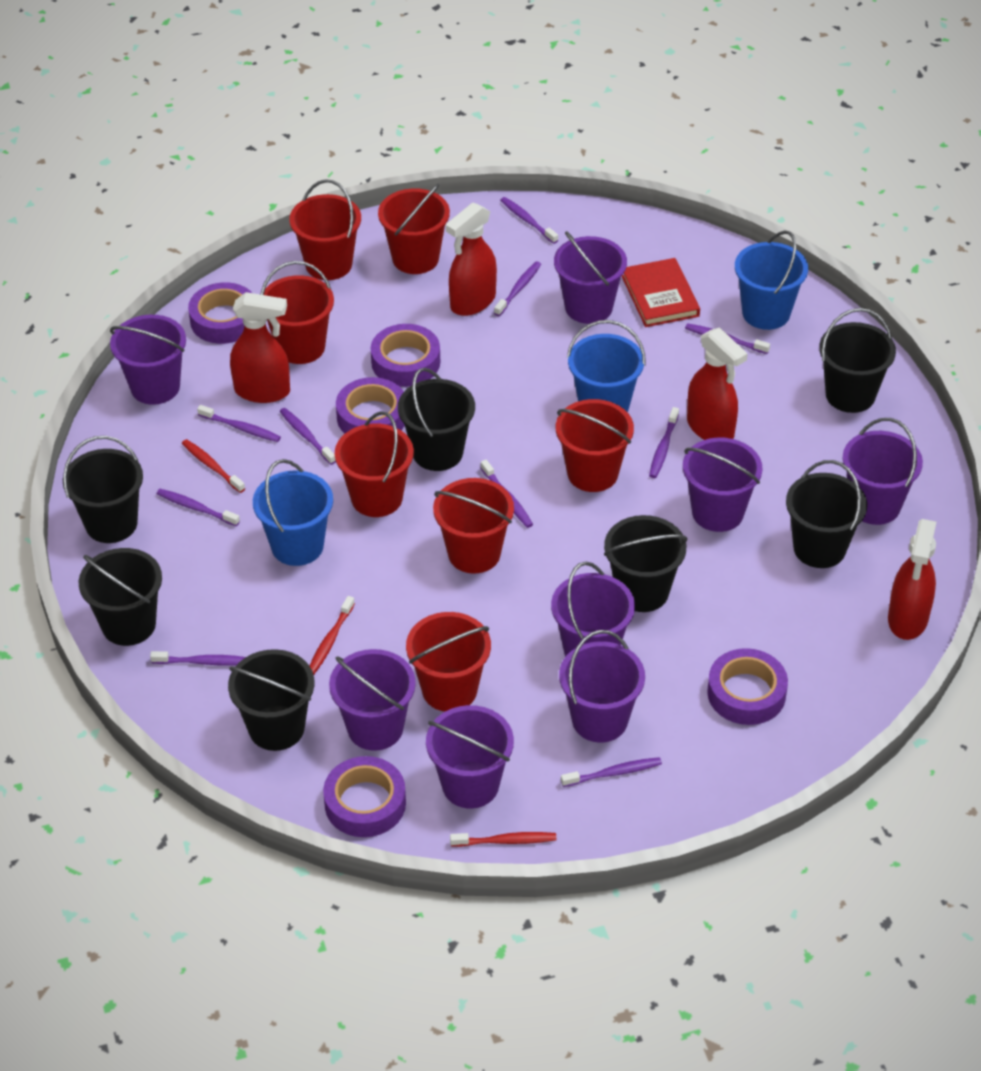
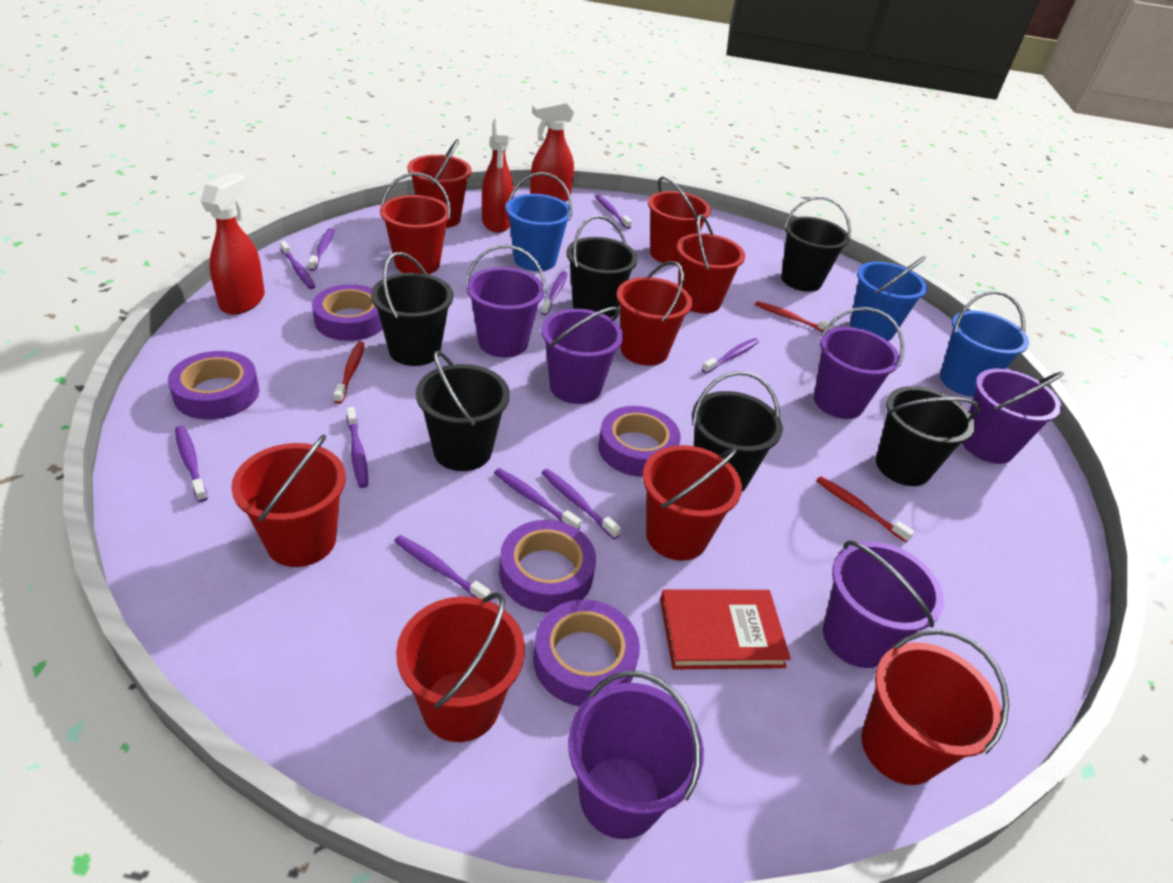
black bucket: 7 -> 6
purple bucket: 8 -> 6
red bucket: 7 -> 9
red spray bottle: 4 -> 3

